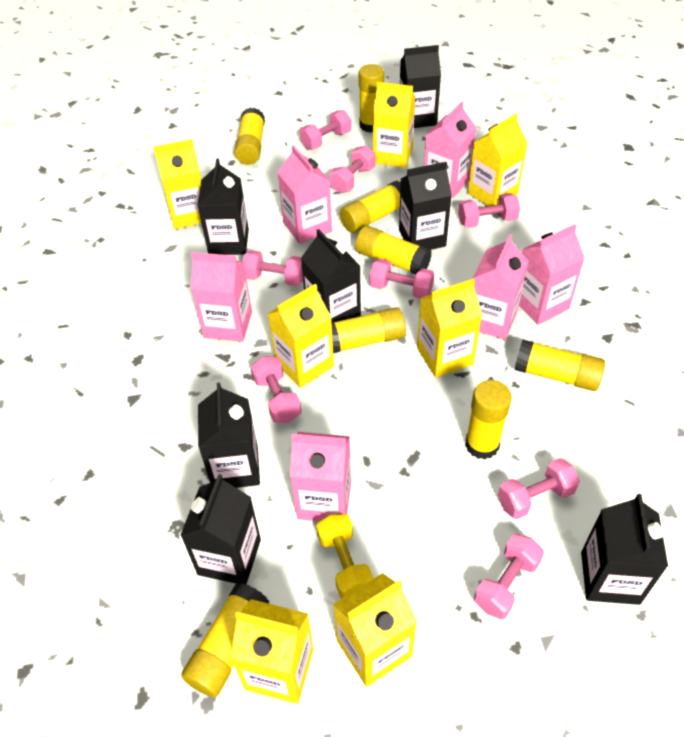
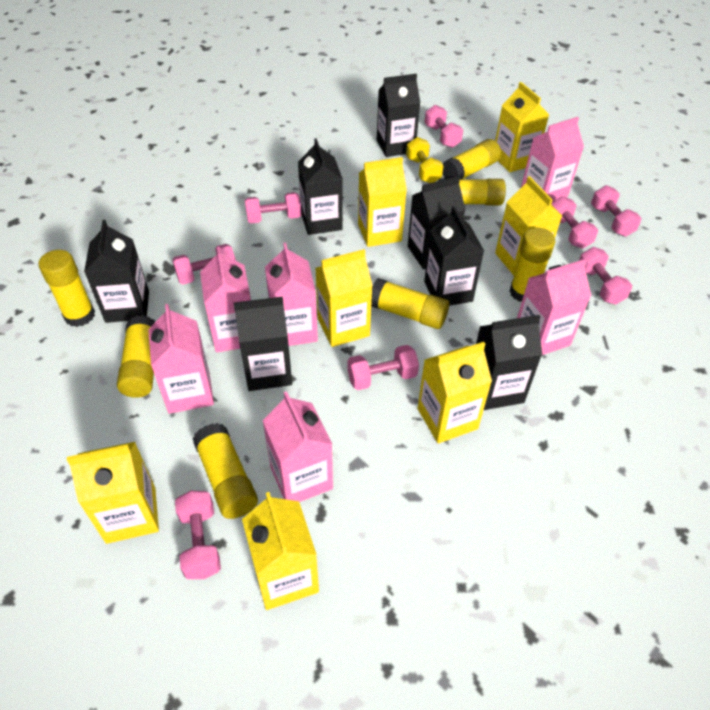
yellow glue stick: 8 -> 7

